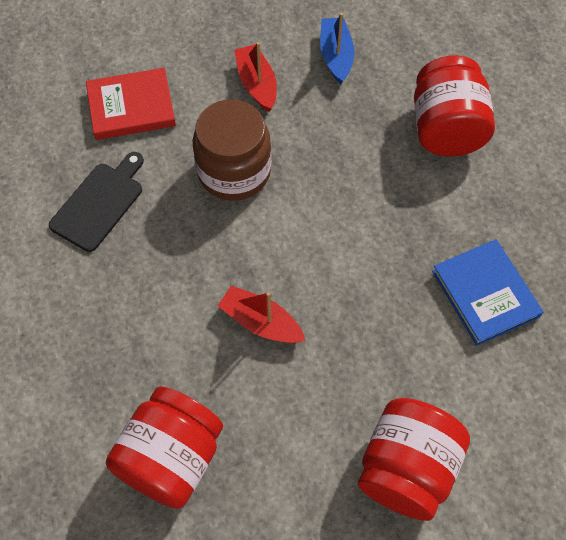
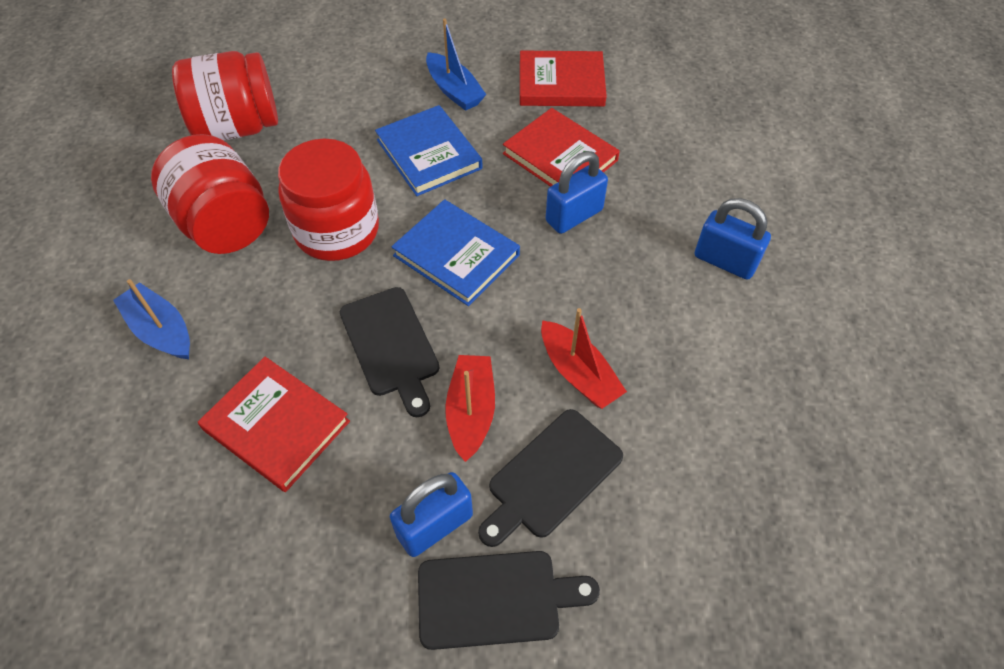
black cutting board: 1 -> 3
blue boat: 1 -> 2
blue book: 1 -> 2
blue padlock: 0 -> 3
brown jar: 1 -> 0
red book: 1 -> 3

